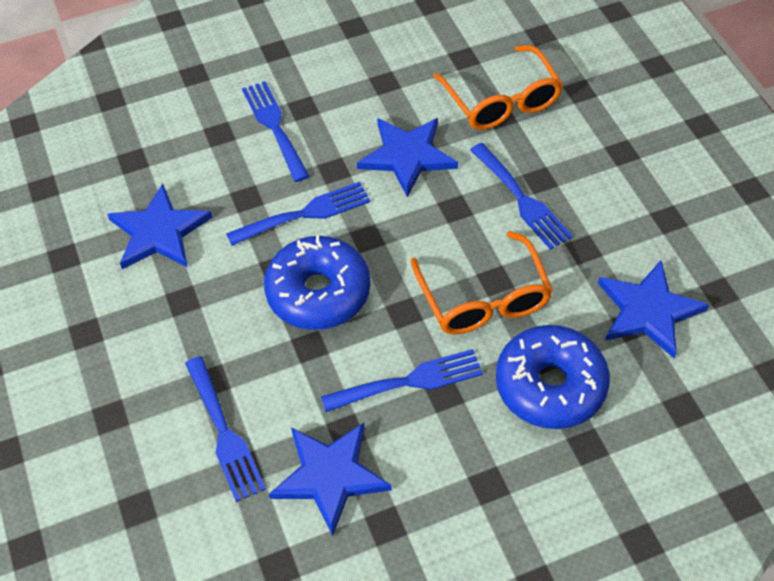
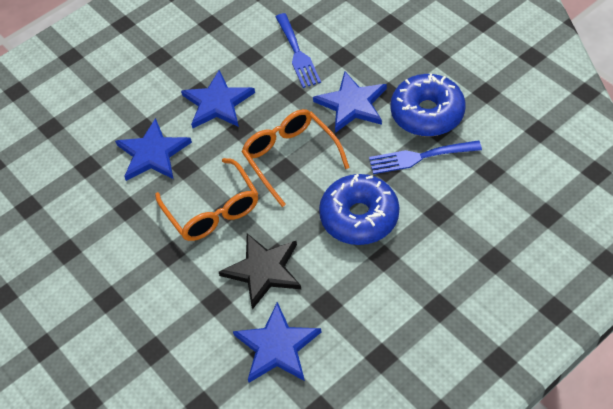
black star: 0 -> 1
blue fork: 5 -> 2

